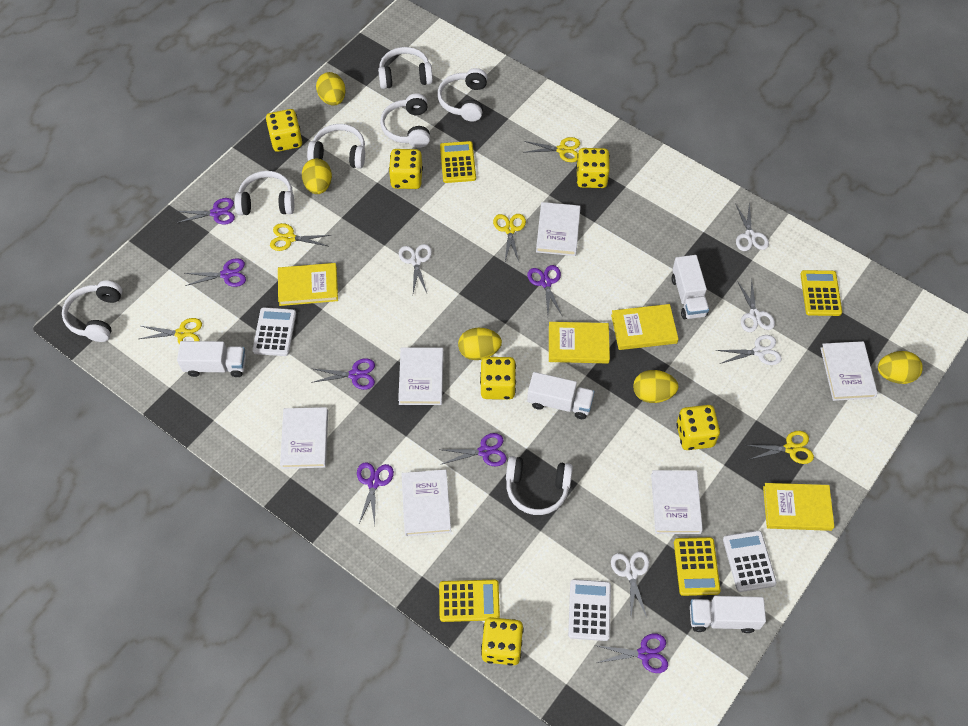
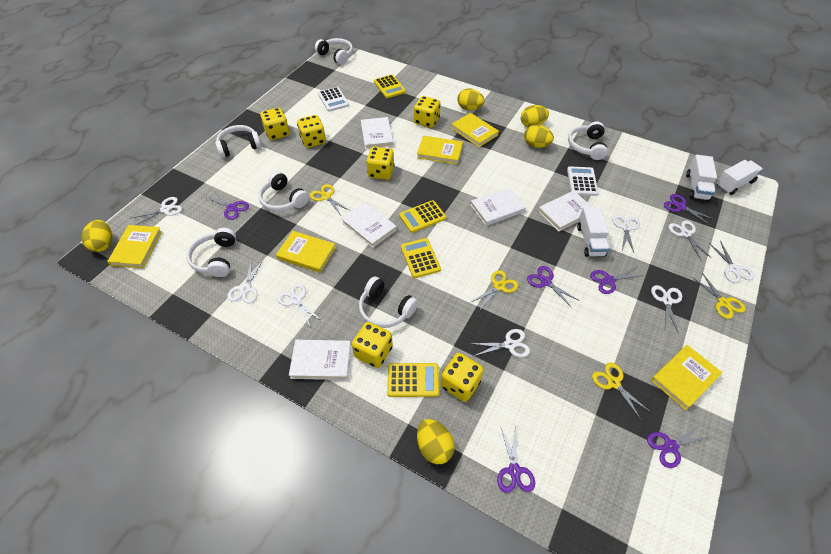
purple scissors: 7 -> 6
white book: 6 -> 5
white calculator: 3 -> 2
white headphones: 7 -> 6
white scissors: 5 -> 8
white truck: 4 -> 3
yellow book: 4 -> 5
yellow scissors: 5 -> 4

